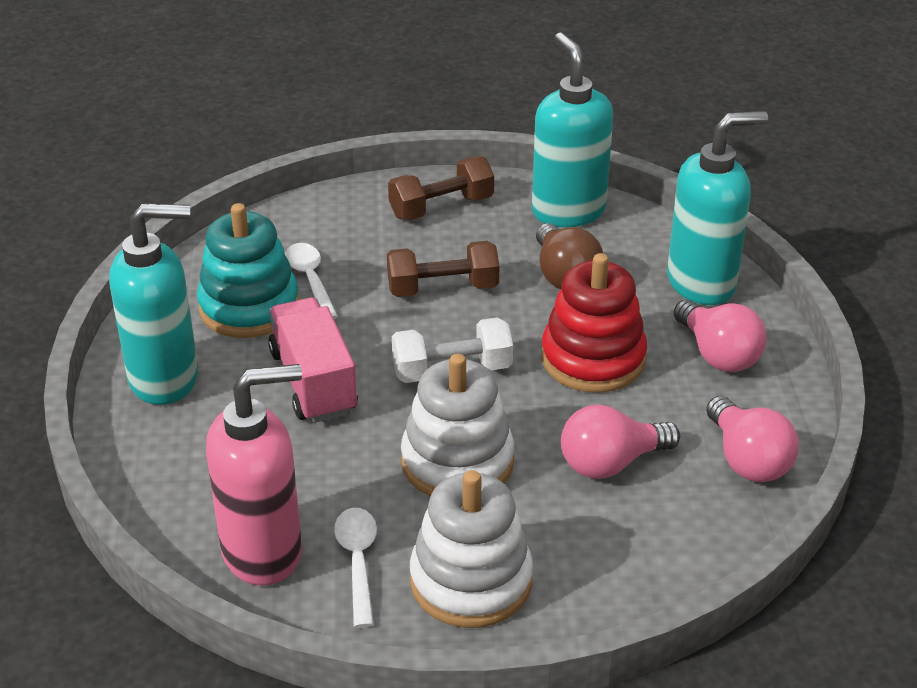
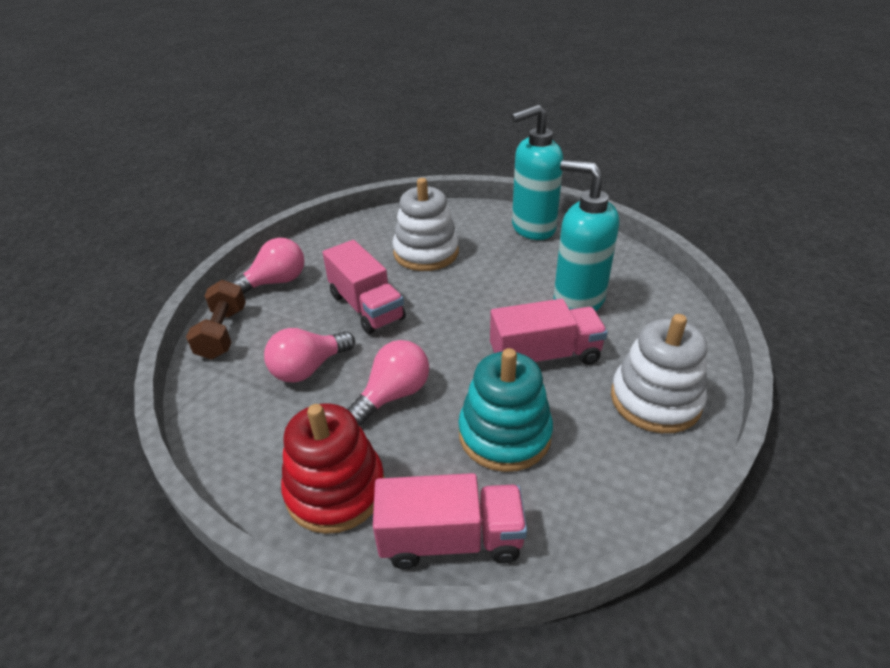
brown dumbbell: 2 -> 1
brown light bulb: 1 -> 0
pink soap dispenser: 1 -> 0
pink truck: 1 -> 3
turquoise soap dispenser: 3 -> 2
white dumbbell: 1 -> 0
white spoon: 2 -> 0

